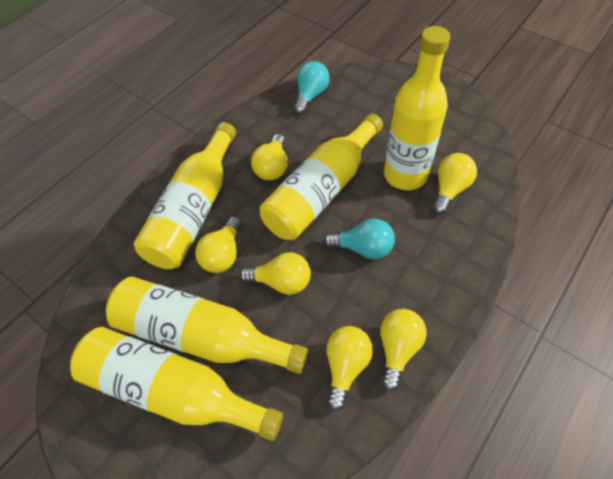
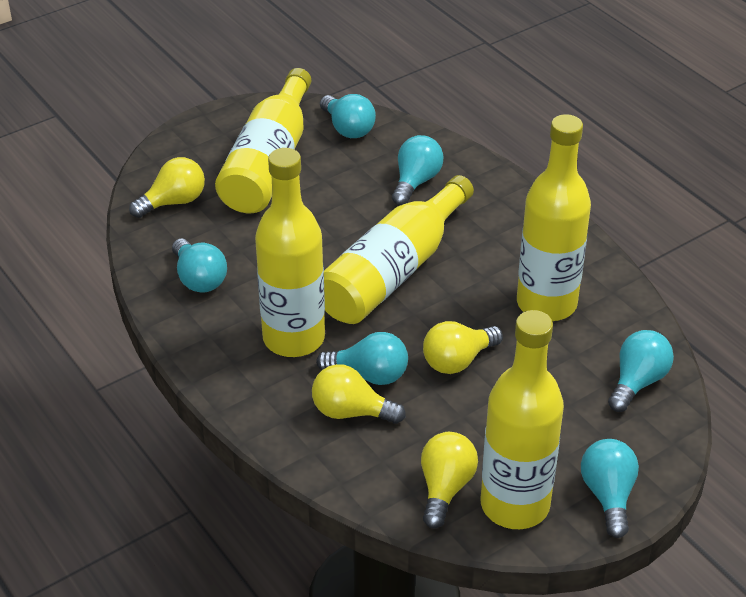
turquoise light bulb: 2 -> 6
yellow light bulb: 6 -> 4

